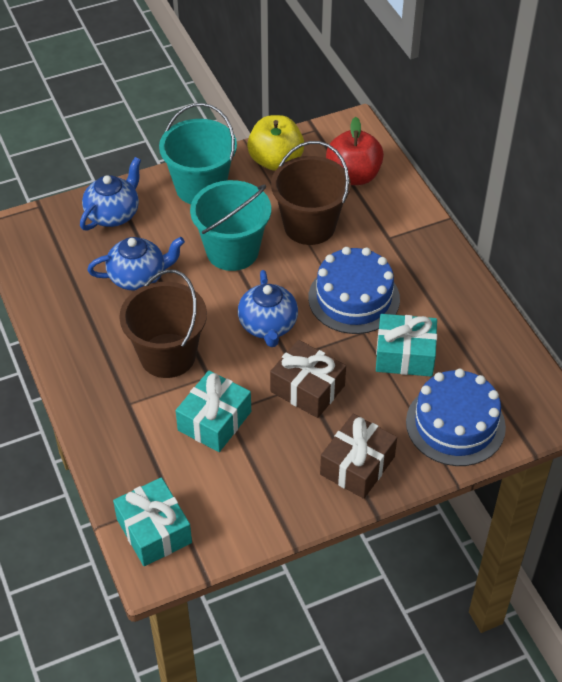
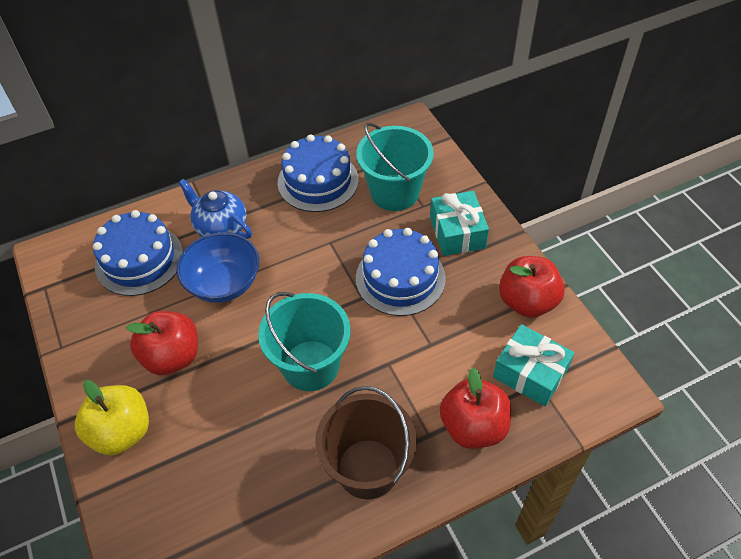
blue bowl: 0 -> 1
blue cake: 2 -> 3
blue teapot: 3 -> 1
brown bucket: 2 -> 1
brown gift: 2 -> 0
red apple: 1 -> 3
turquoise gift: 3 -> 2

